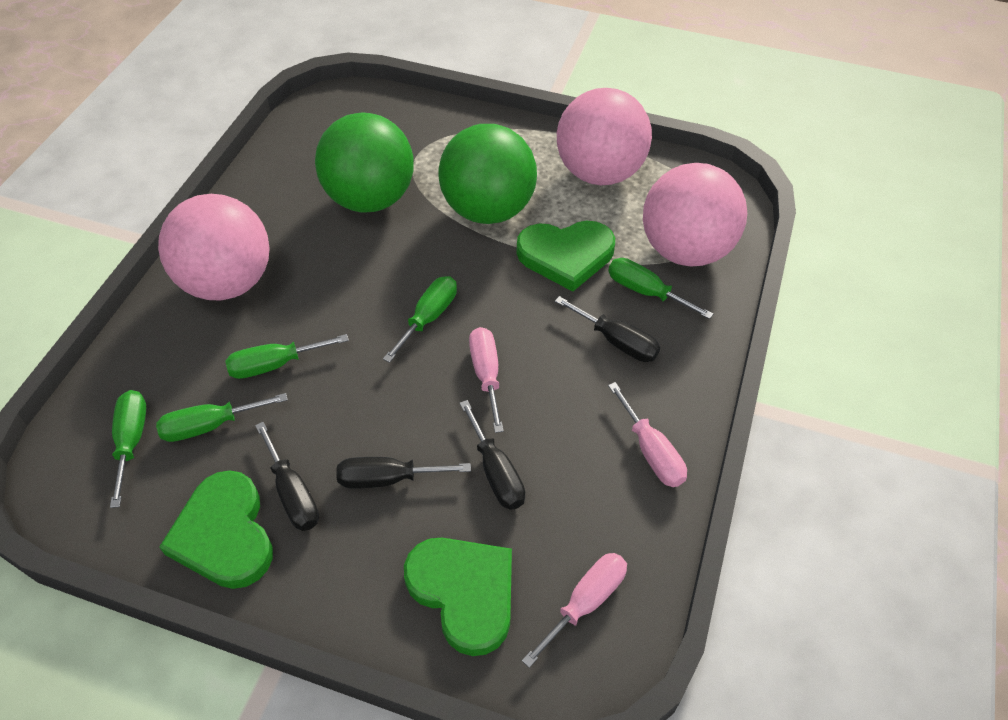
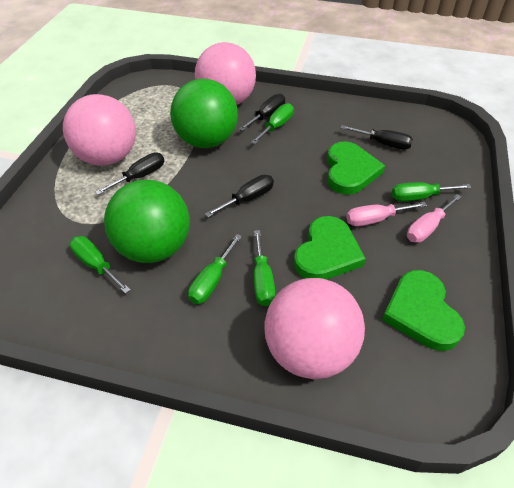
pink screwdriver: 3 -> 2

